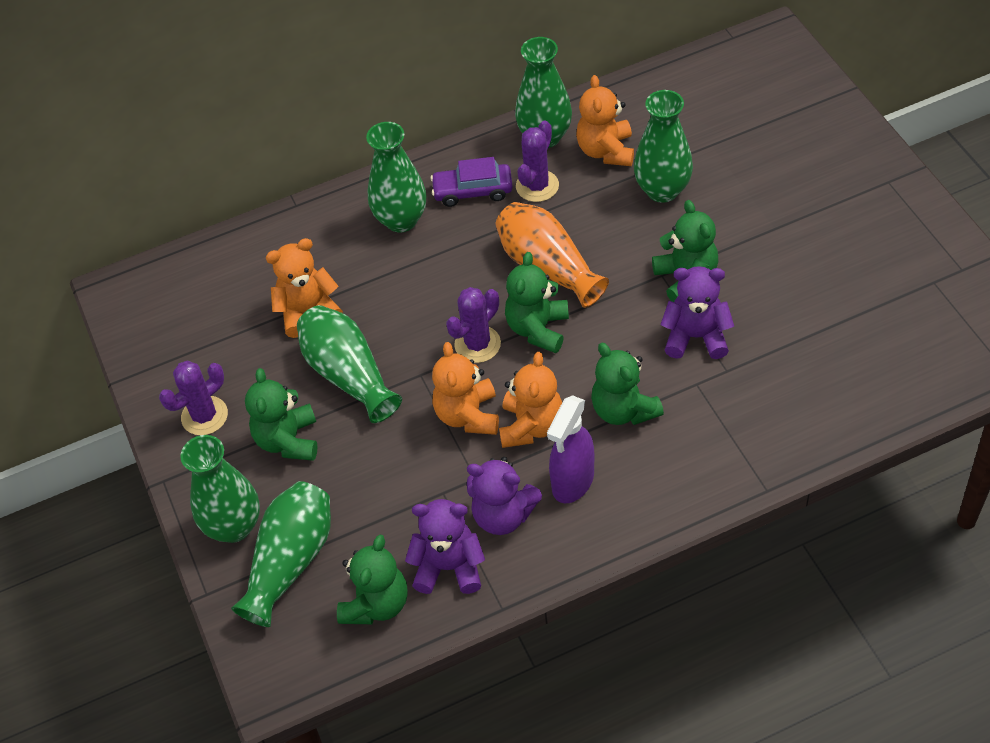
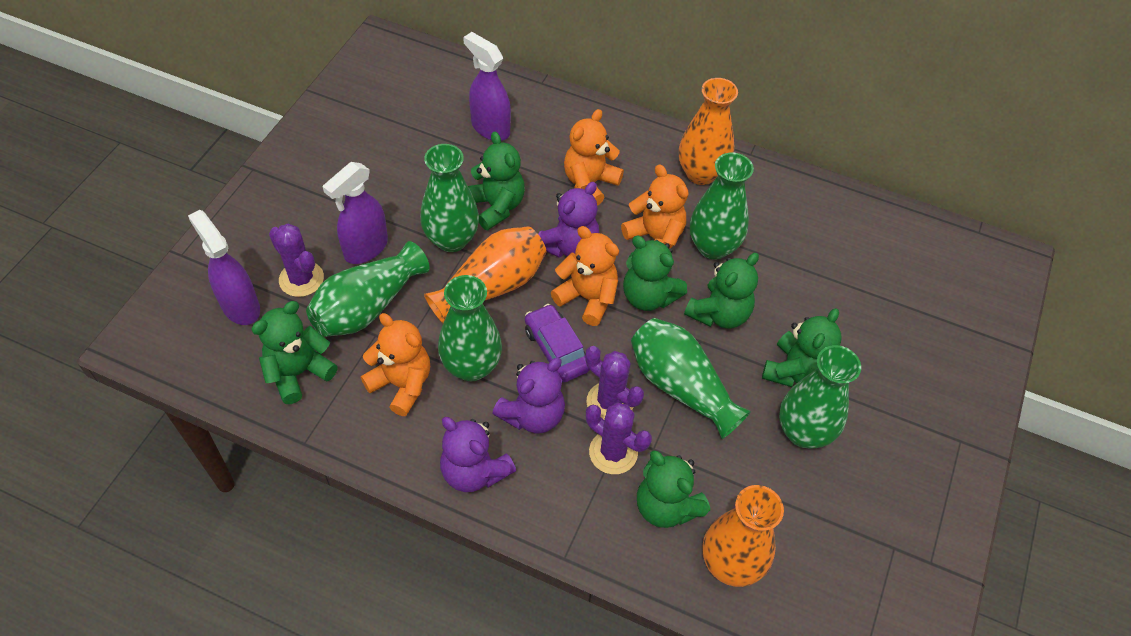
green teddy bear: 5 -> 6
orange vase: 1 -> 3
purple spray bottle: 1 -> 3

